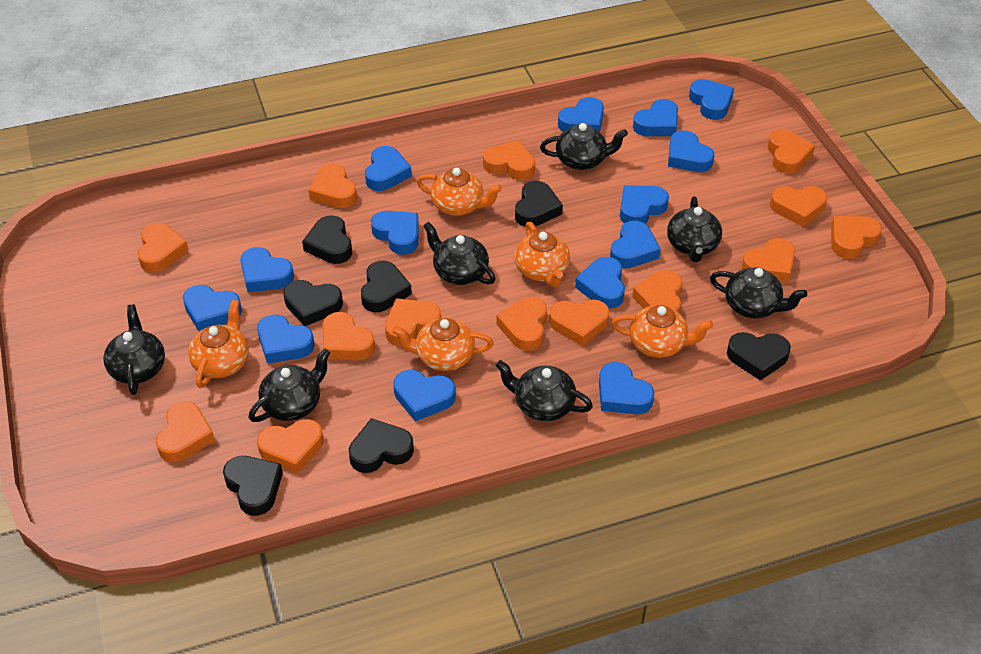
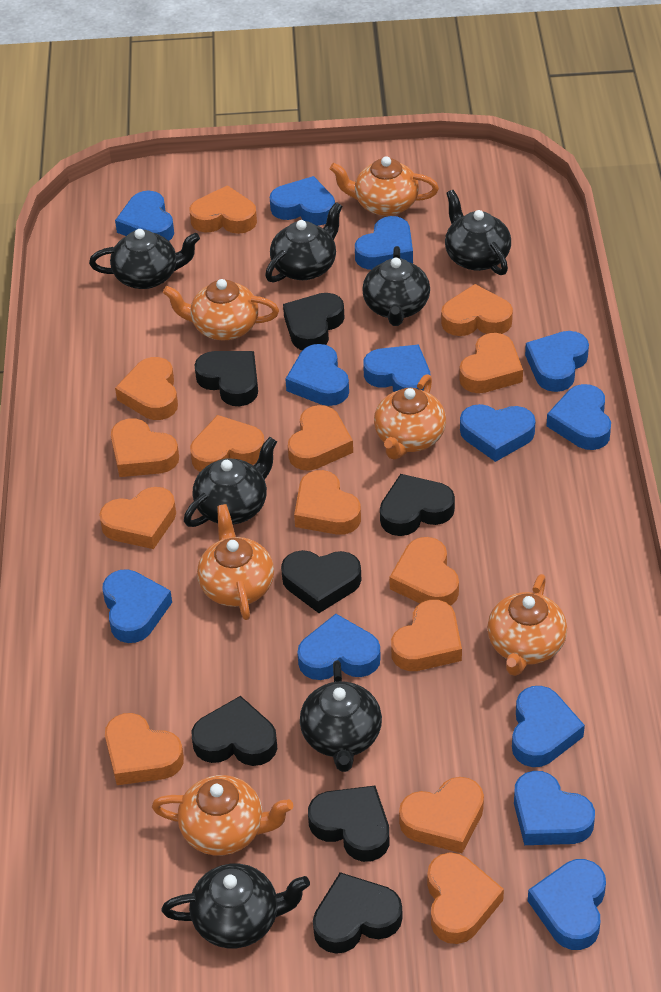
blue heart: 14 -> 13
orange teapot: 5 -> 6

